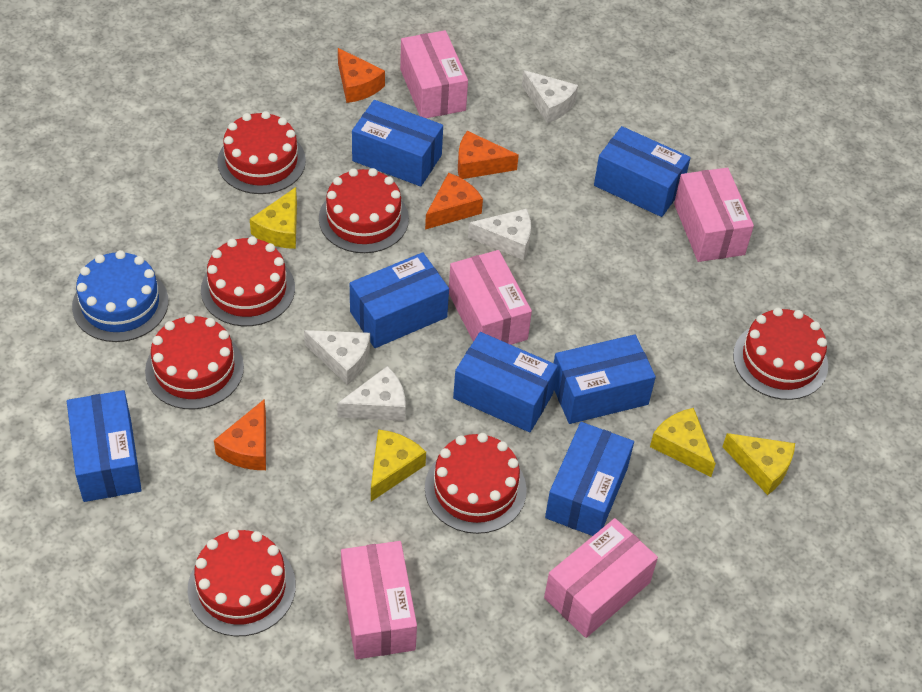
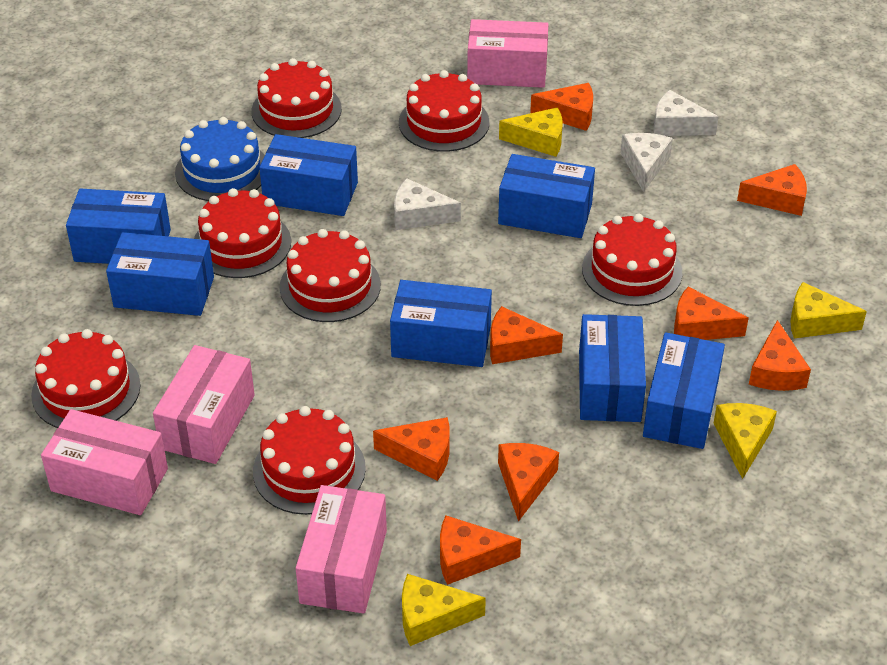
orange cheese: 4 -> 8
pink box: 5 -> 4
white cheese: 4 -> 3

